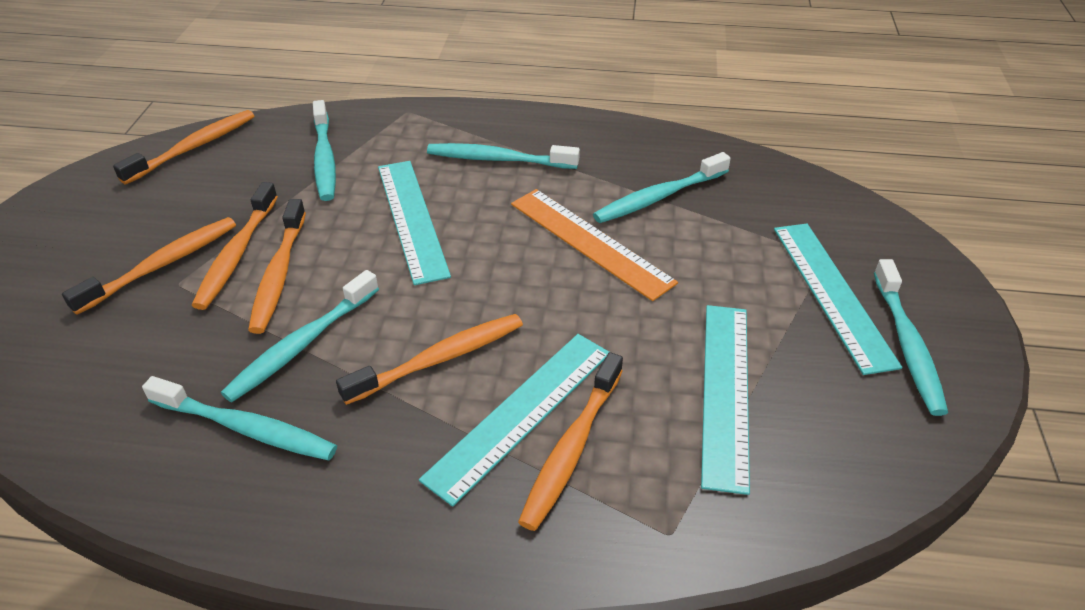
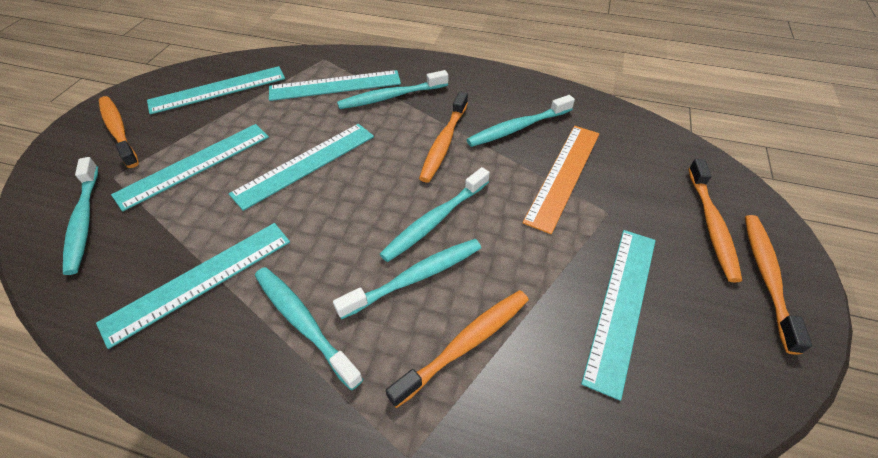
orange toothbrush: 6 -> 5
turquoise ruler: 4 -> 6

